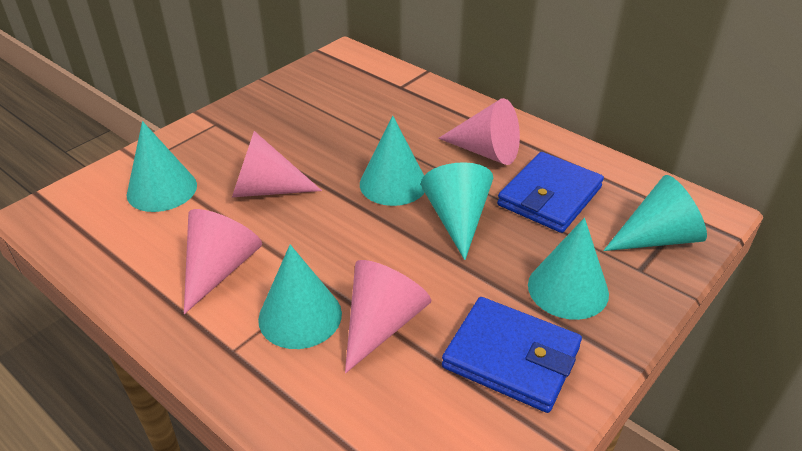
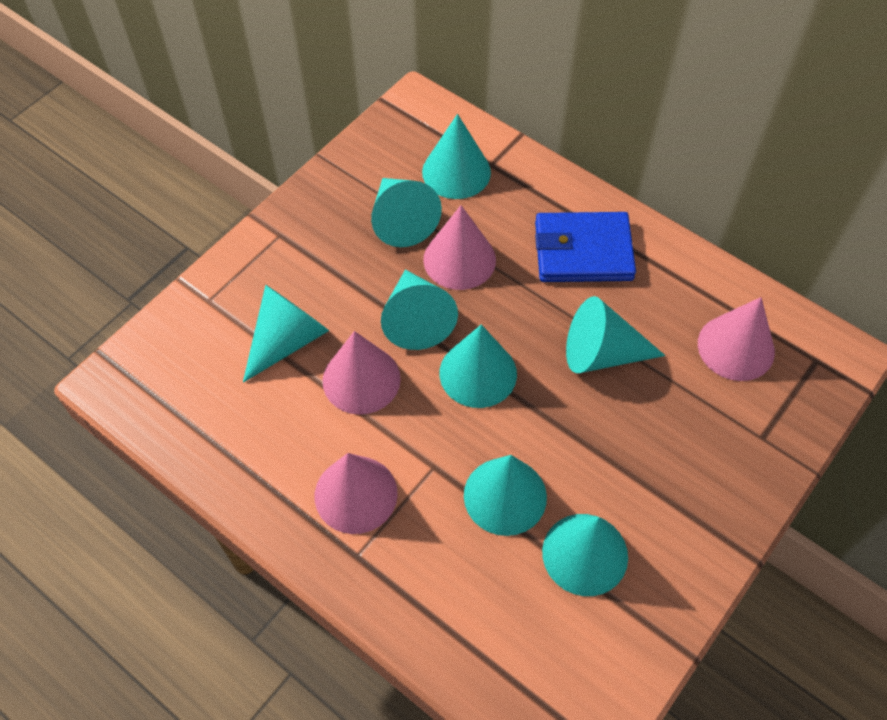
blue wallet: 2 -> 1
turquoise cone: 6 -> 8

